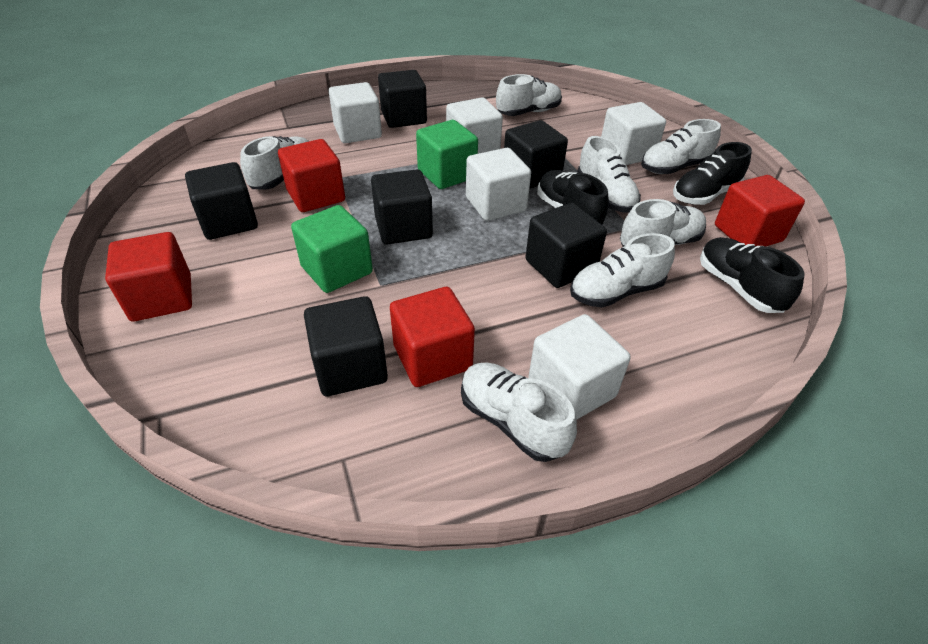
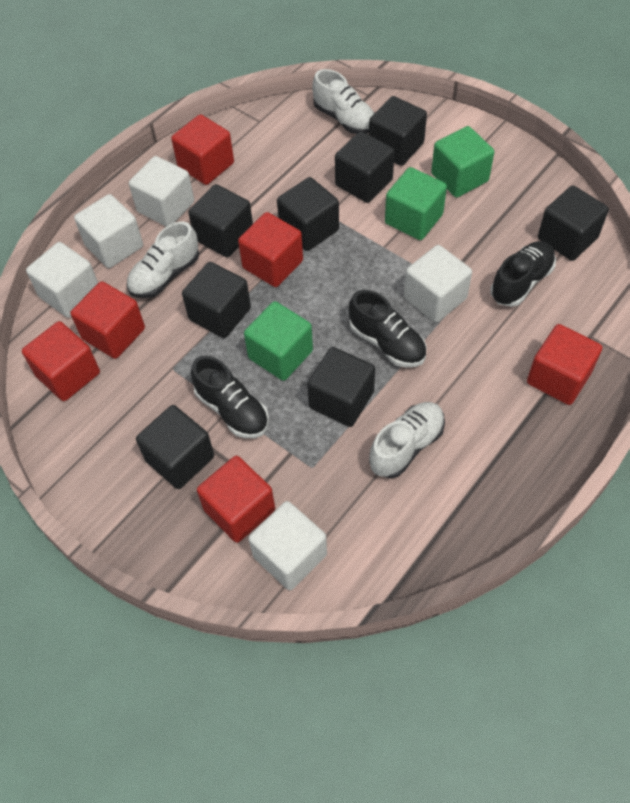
black cube: 6 -> 8
green cube: 2 -> 3
red cube: 4 -> 6
white shoe: 7 -> 3

